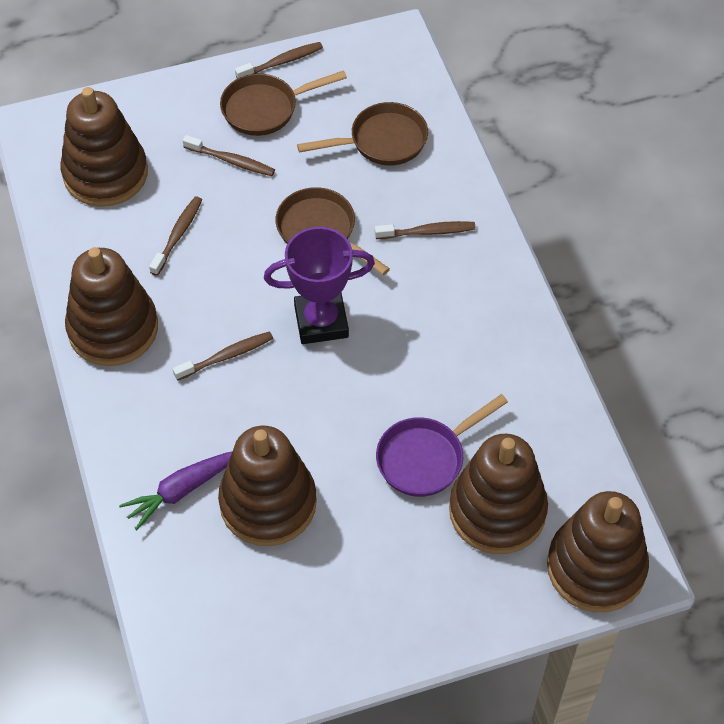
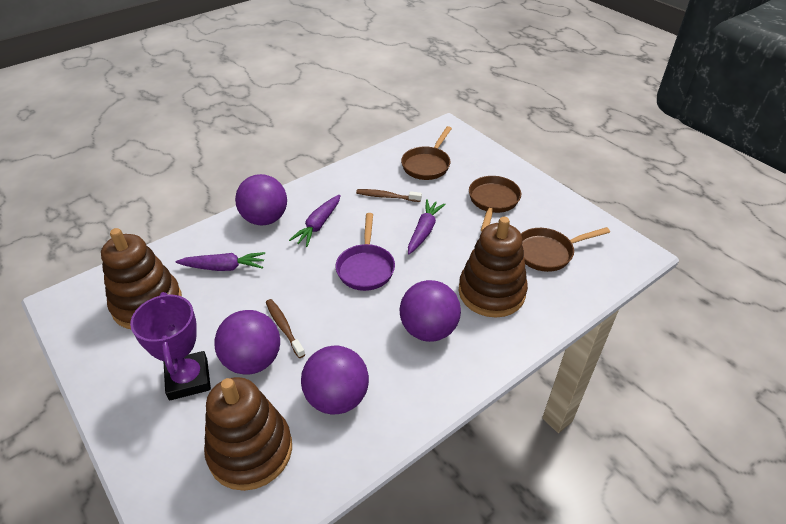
brown stacking toy: 5 -> 3
brown toothbrush: 5 -> 2
purple ball: 0 -> 4
purple carrot: 1 -> 3

